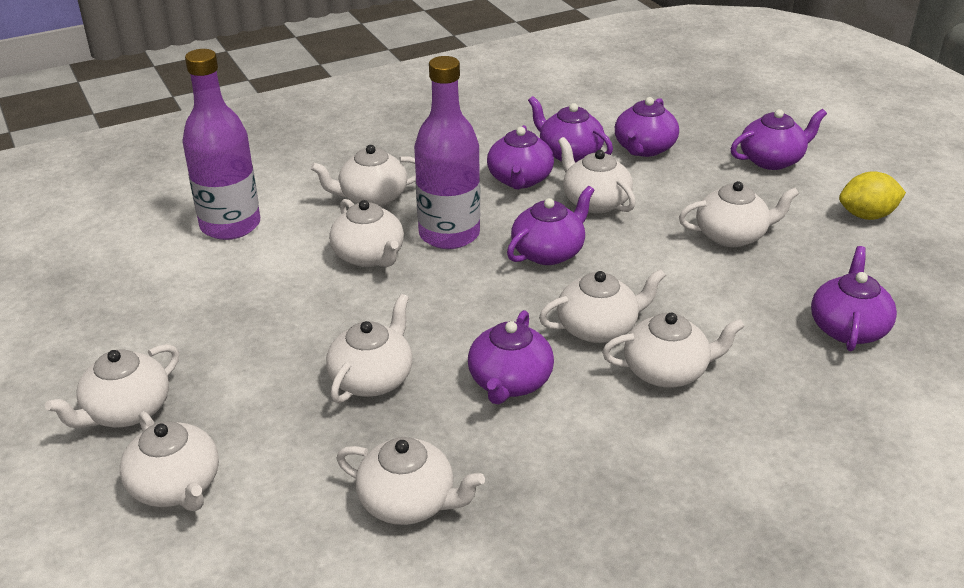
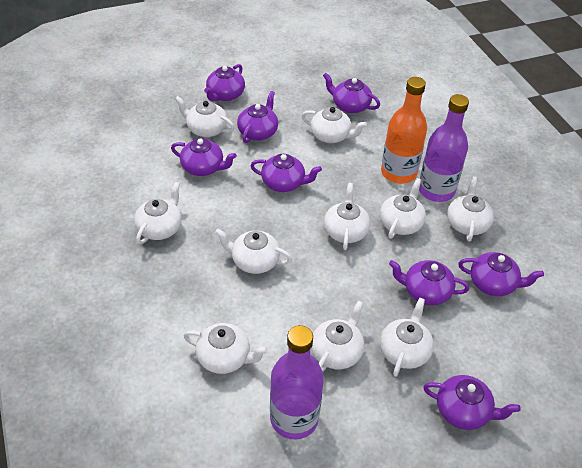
orange bottle: 0 -> 1
purple teapot: 7 -> 8
yellow lemon: 1 -> 0

